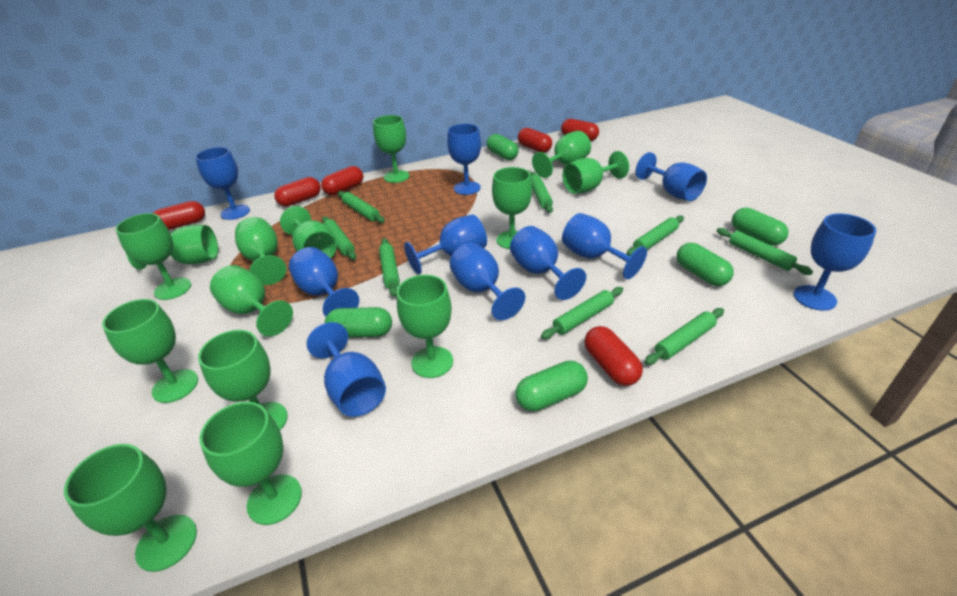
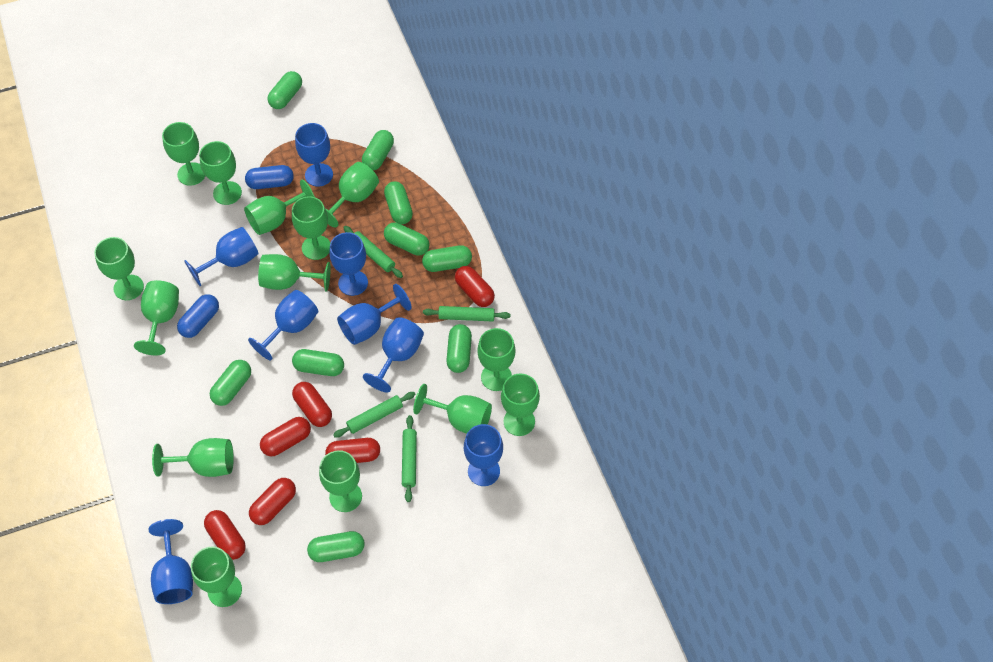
blue capsule: 0 -> 2
blue goblet: 10 -> 8
green capsule: 5 -> 9
green rolling pin: 8 -> 4

